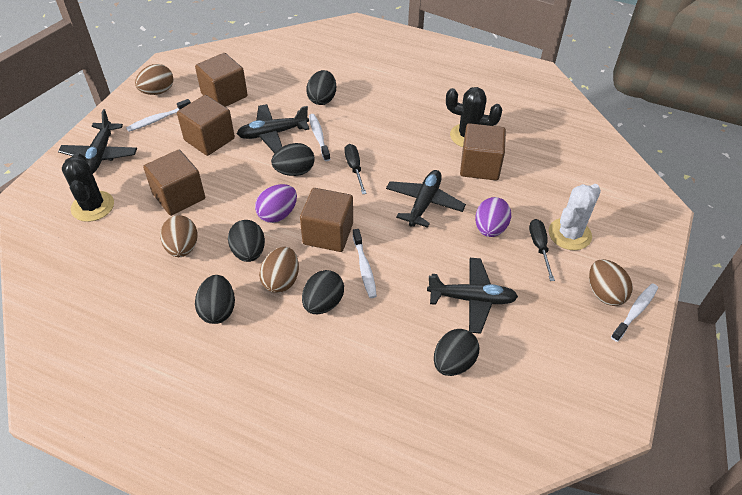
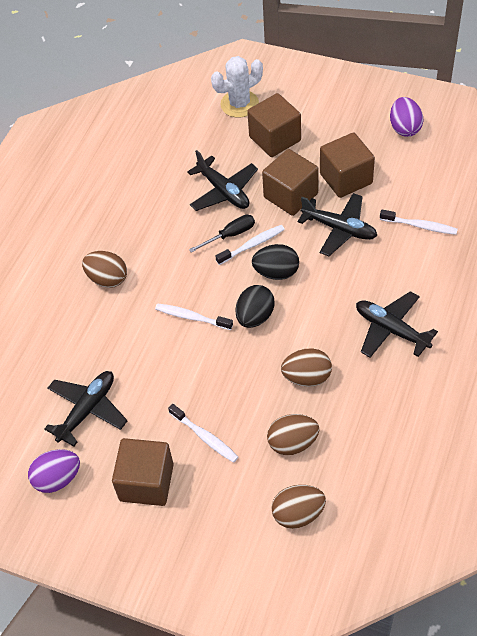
black cactus: 2 -> 0
black egg: 6 -> 2
black screwdriver: 2 -> 1
brown cube: 5 -> 4

